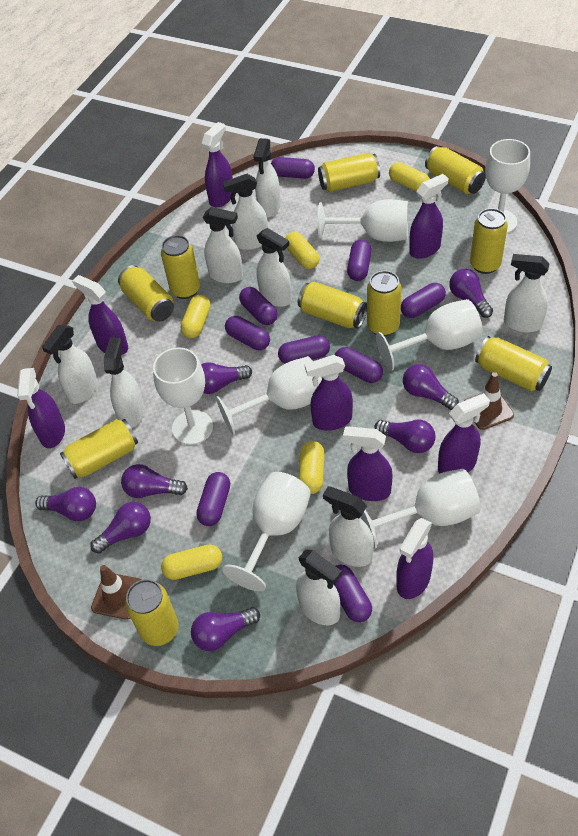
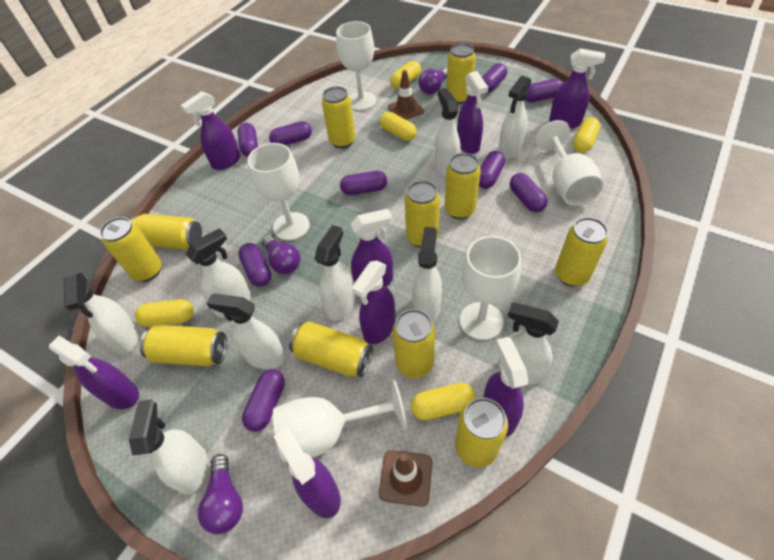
purple light bulb: 8 -> 3
white goblet: 7 -> 5
yellow can: 10 -> 11

